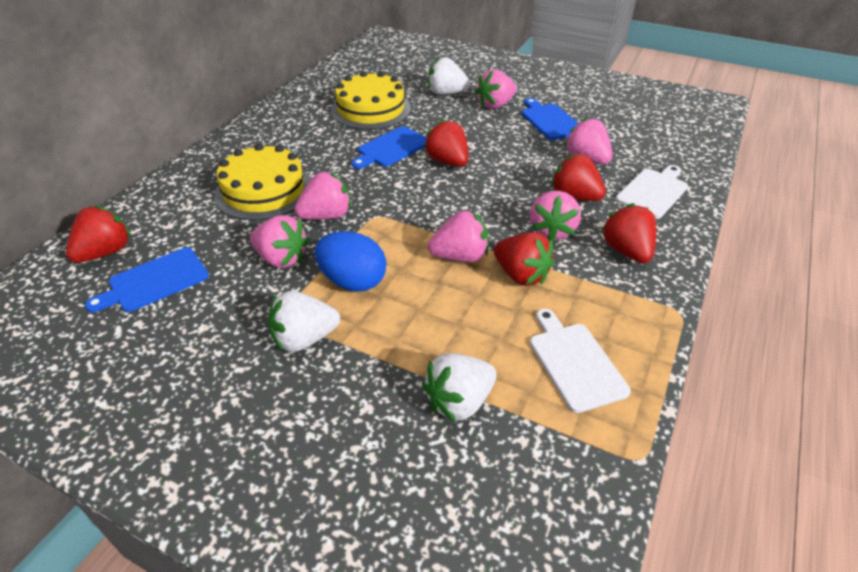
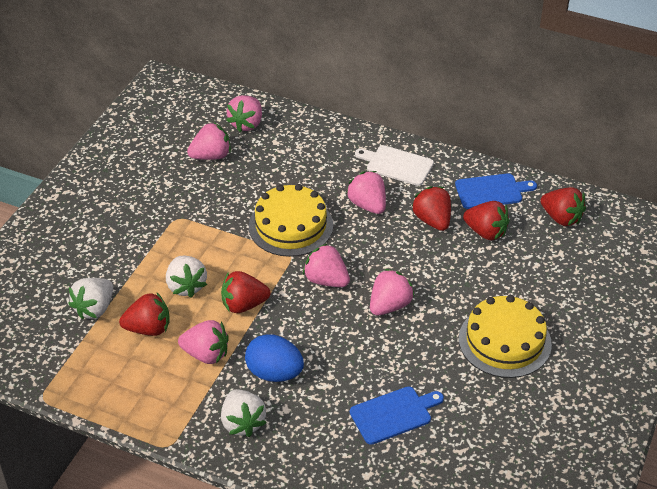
blue cutting board: 3 -> 2
white cutting board: 2 -> 1

